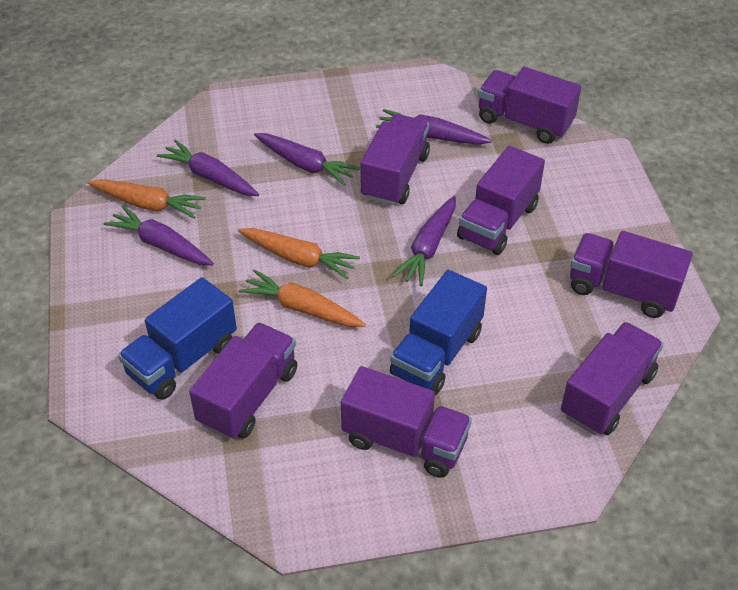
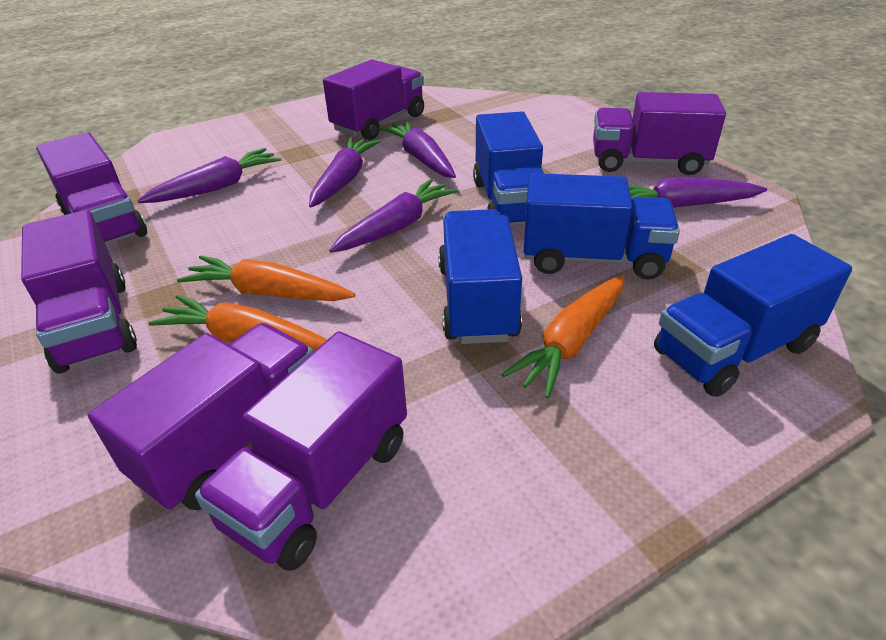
blue truck: 2 -> 4
purple truck: 7 -> 6

